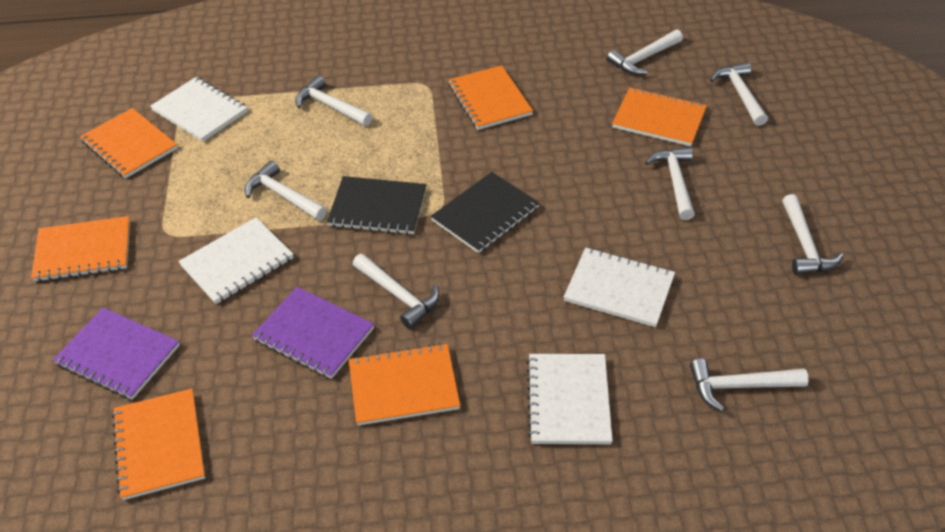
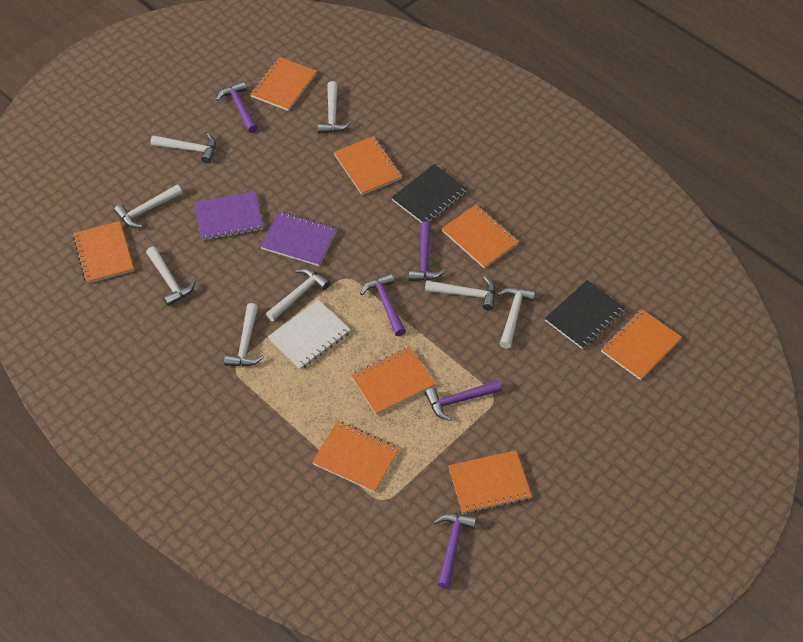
orange notebook: 6 -> 8
purple hammer: 0 -> 5
white notebook: 4 -> 1

